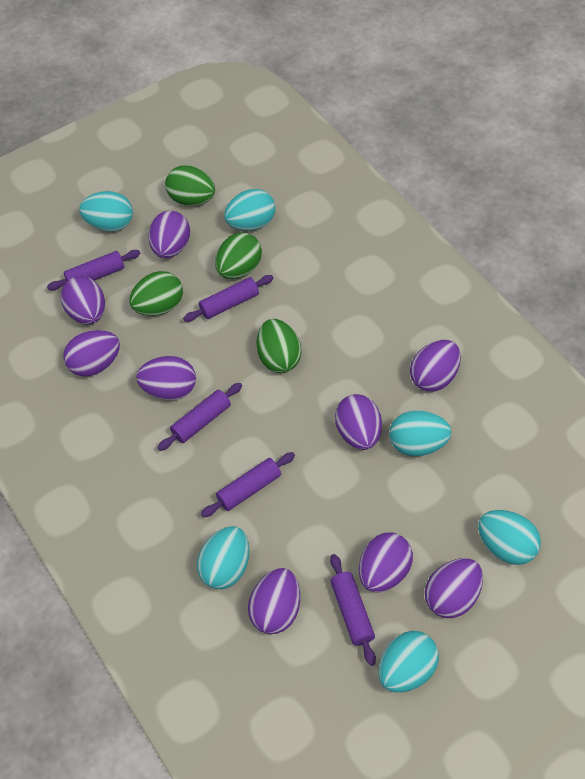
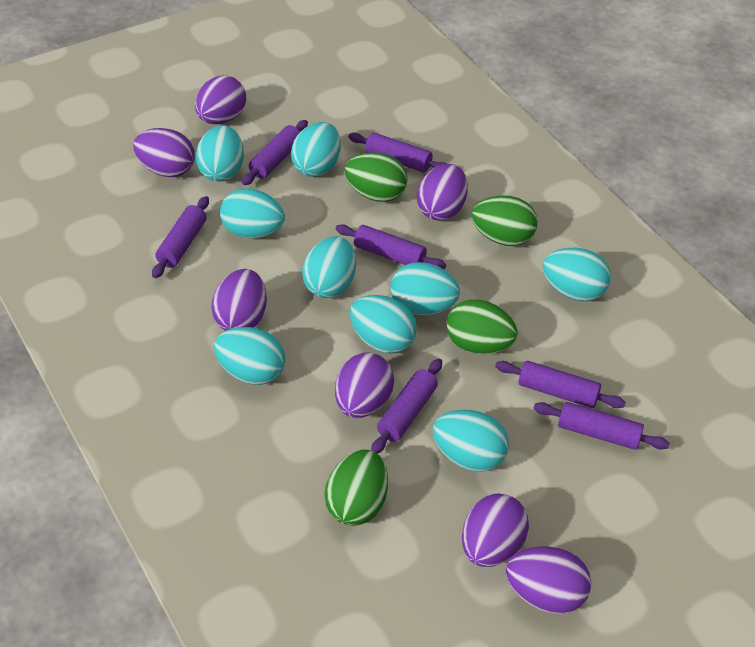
purple egg: 9 -> 7
purple rolling pin: 5 -> 7
turquoise egg: 6 -> 9

